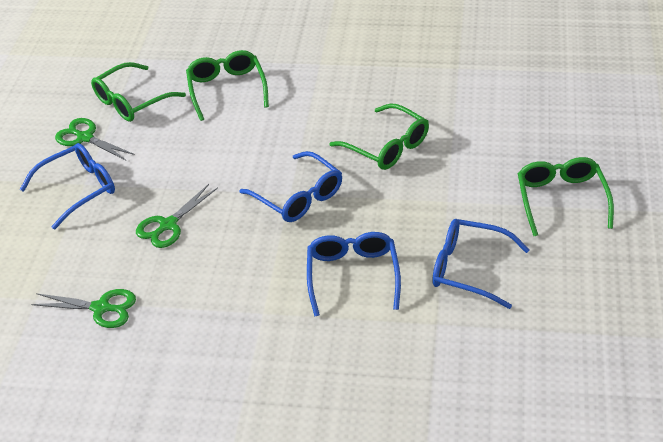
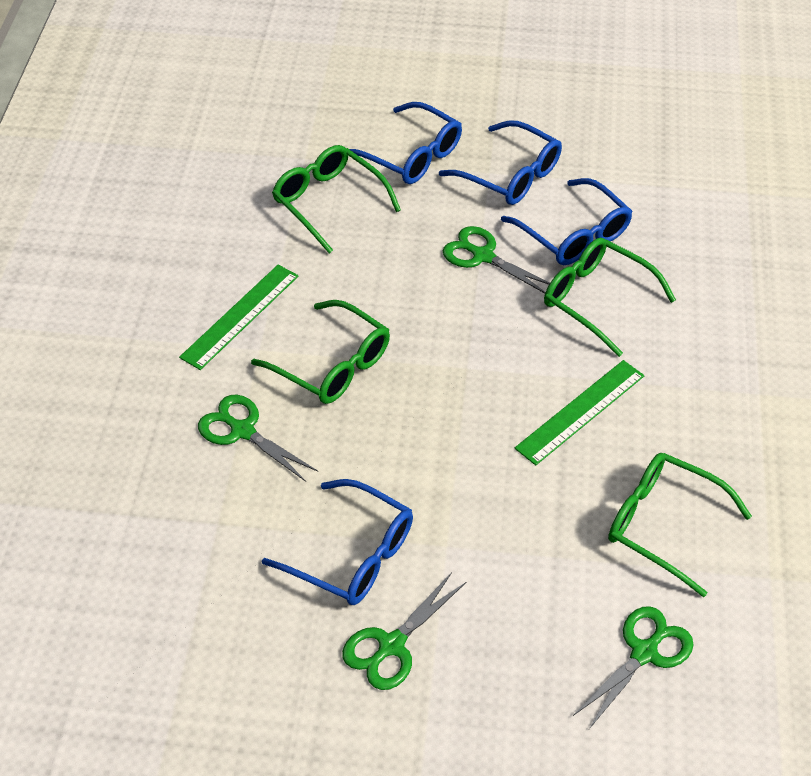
green ruler: 0 -> 2
green scissors: 3 -> 4

